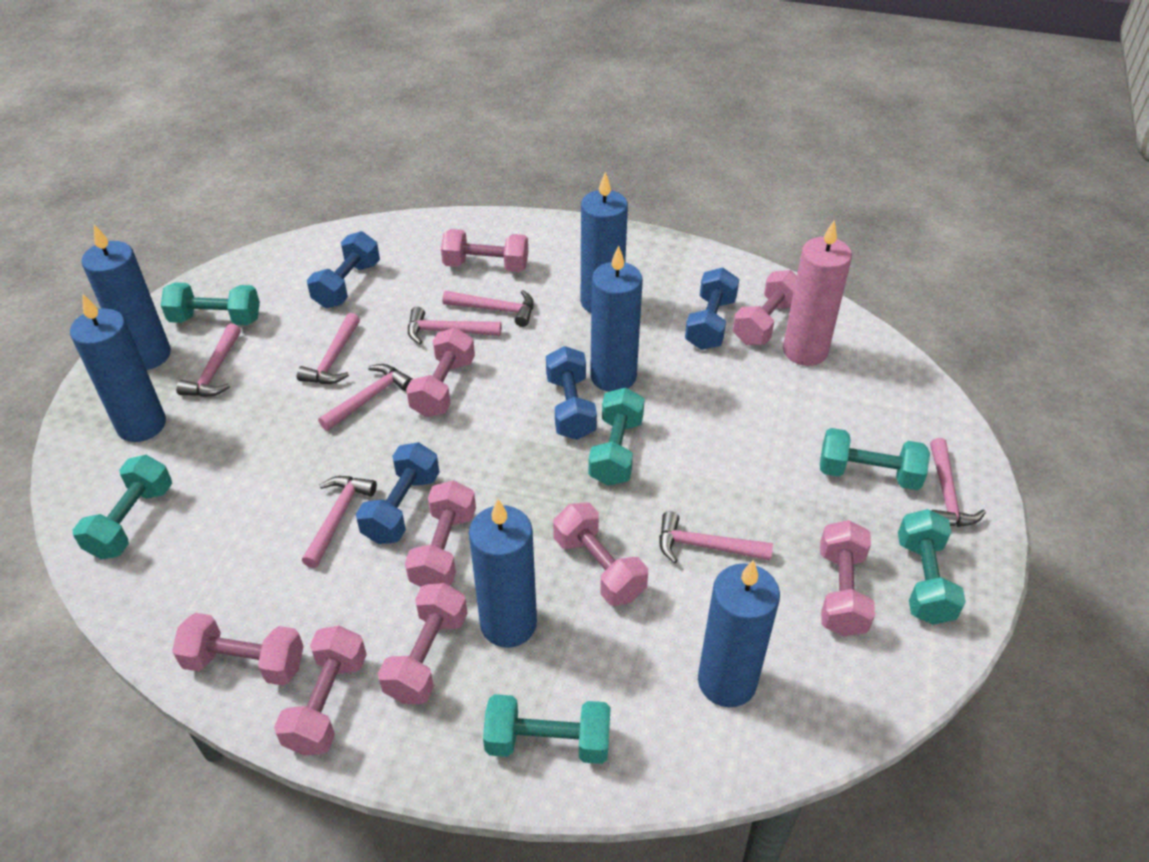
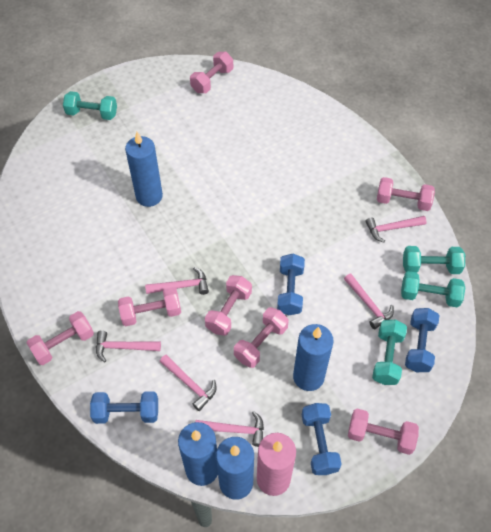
blue candle: 6 -> 4
pink dumbbell: 9 -> 7
pink hammer: 8 -> 6
turquoise dumbbell: 6 -> 4

